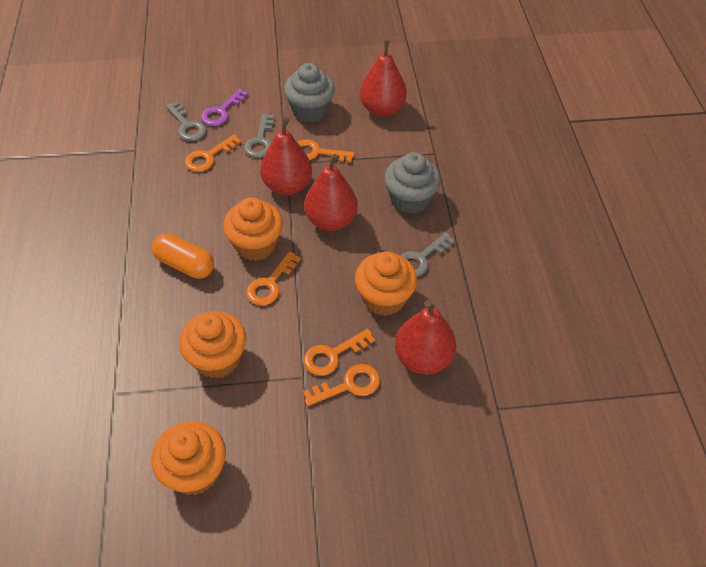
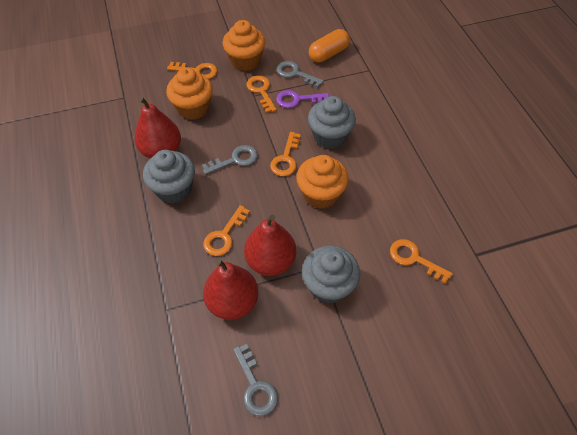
grey cupcake: 2 -> 3
orange cupcake: 4 -> 3
red pear: 4 -> 3

